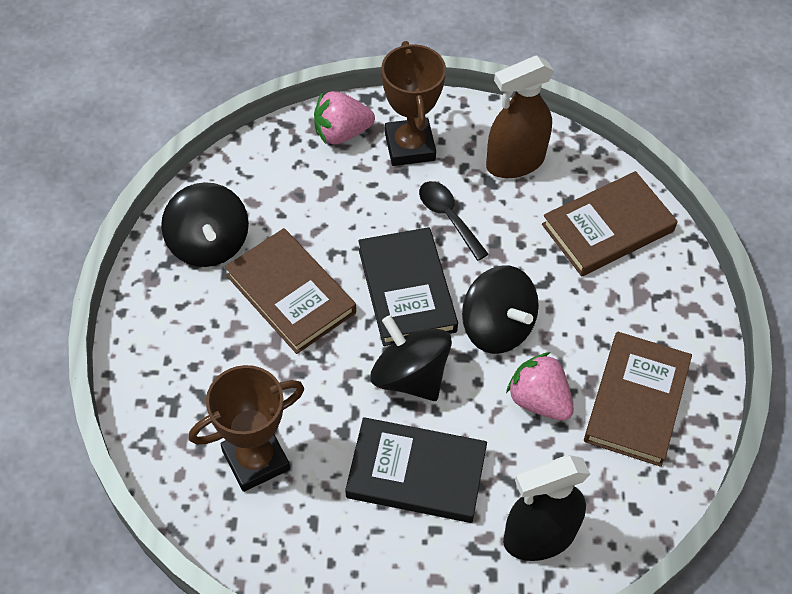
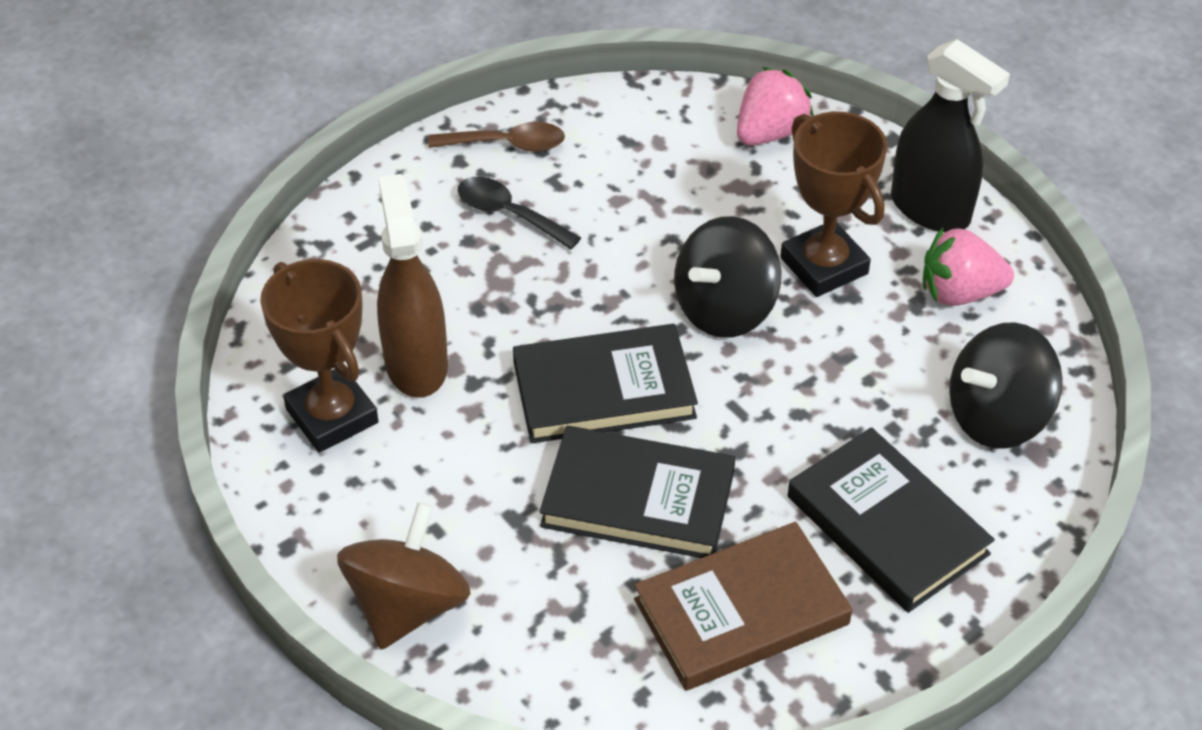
black book: 2 -> 3
black spinning top: 3 -> 2
brown book: 3 -> 1
brown spinning top: 0 -> 1
brown spoon: 0 -> 1

